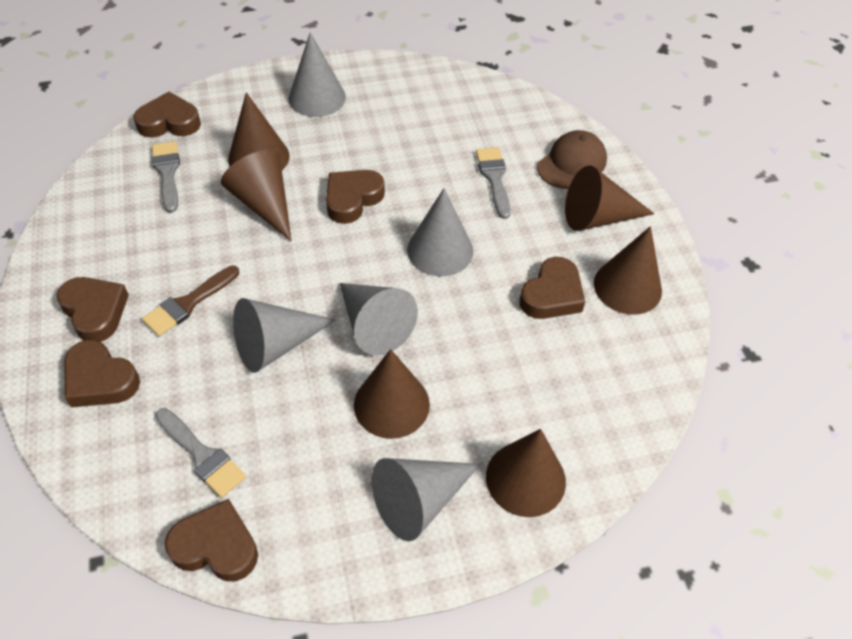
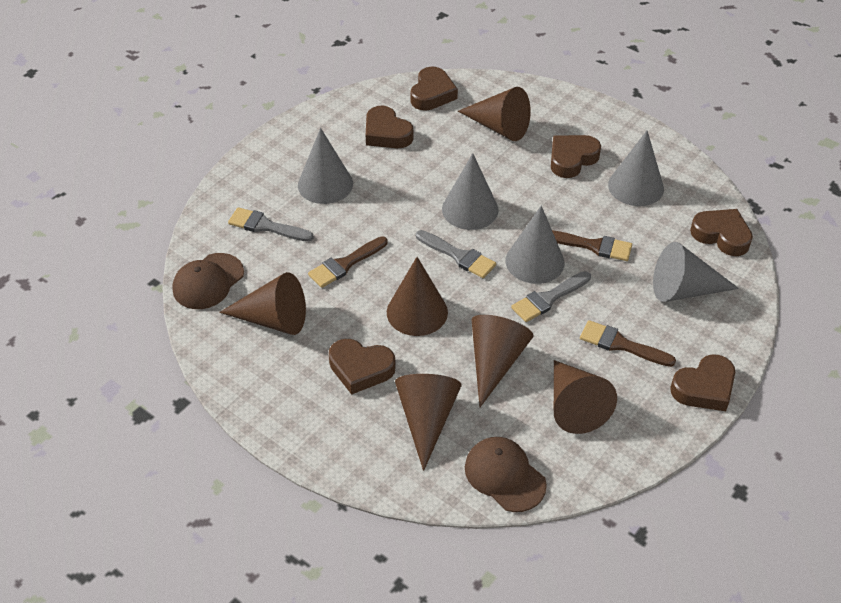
brown brush: 1 -> 3
brown cap: 1 -> 2

